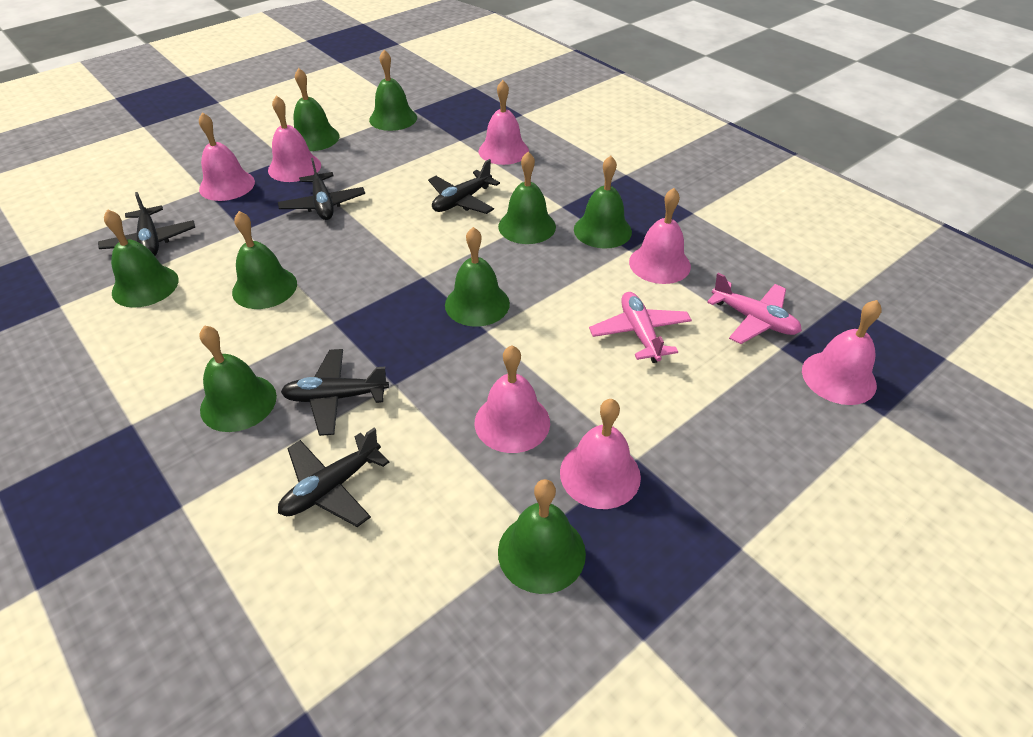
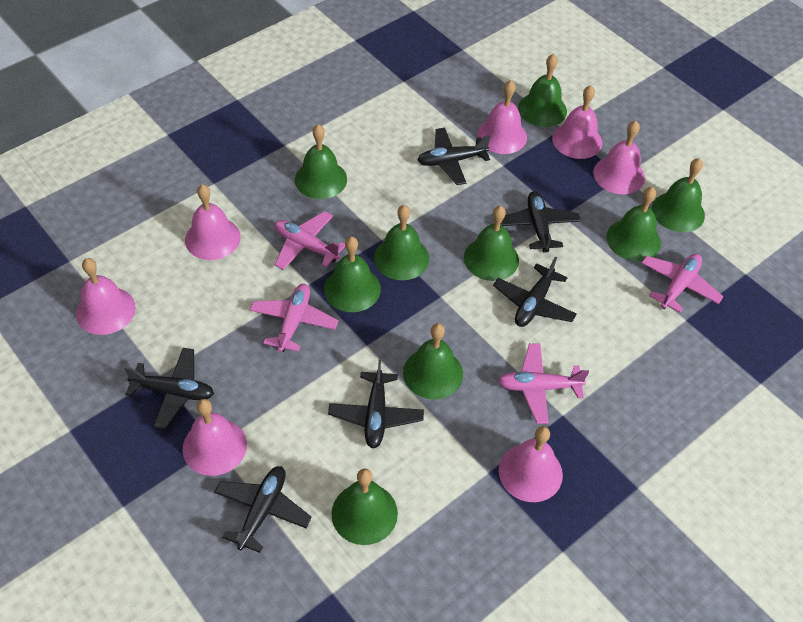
black plane: 5 -> 6
pink plane: 2 -> 4

